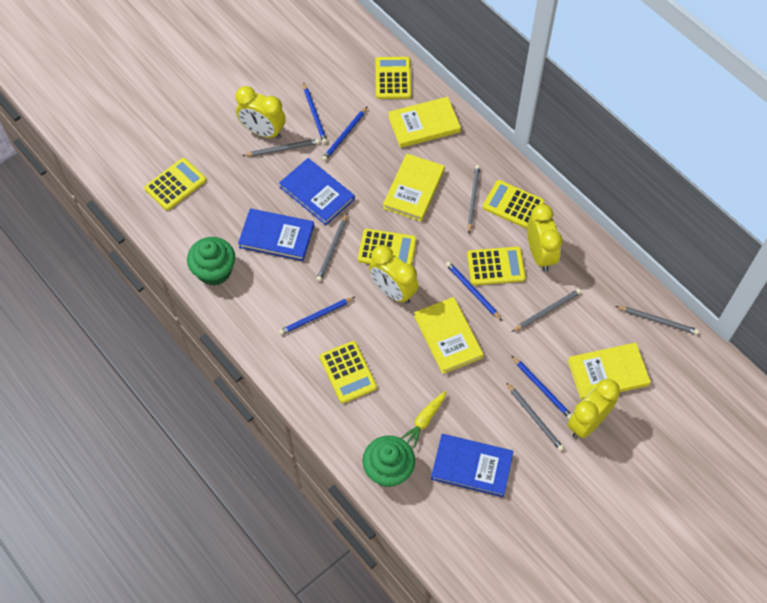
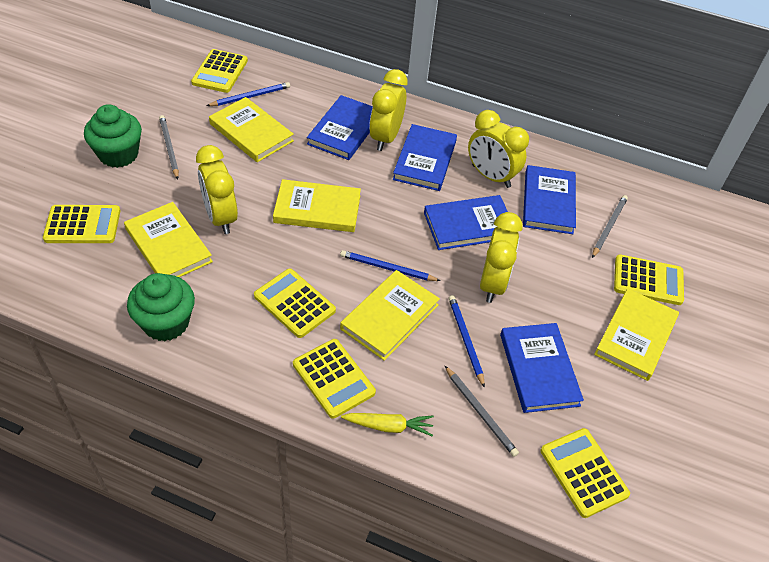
blue book: 3 -> 5
blue pencil: 5 -> 3
grey pencil: 6 -> 3
yellow book: 4 -> 5

